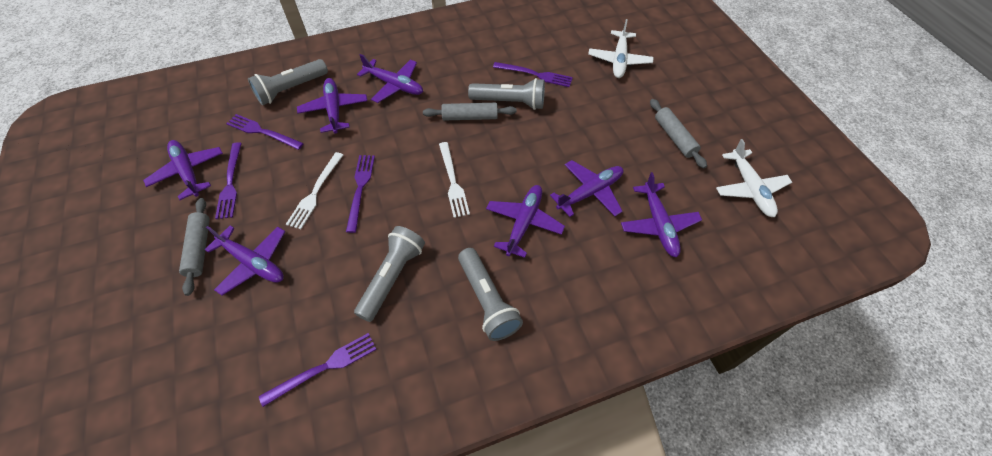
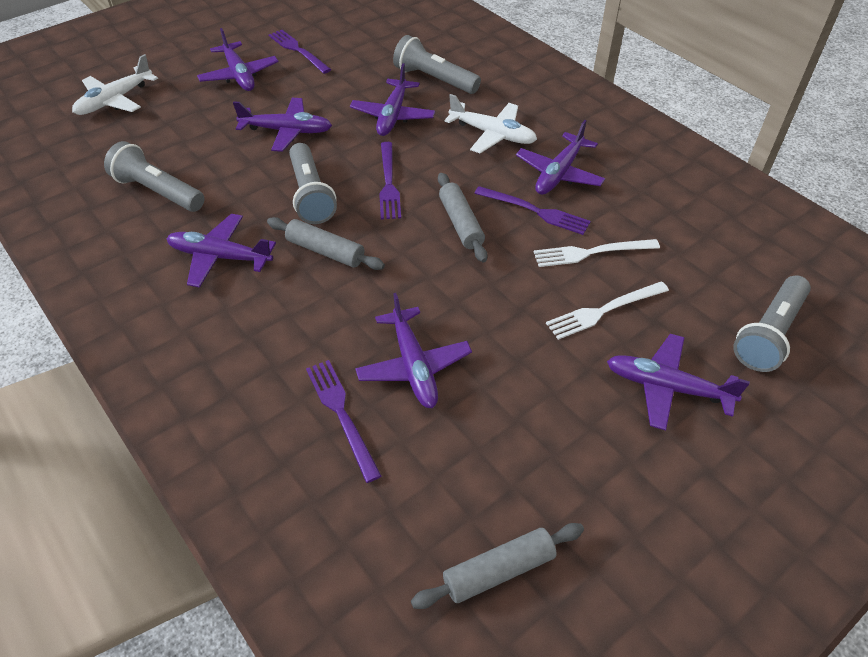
purple fork: 5 -> 4

